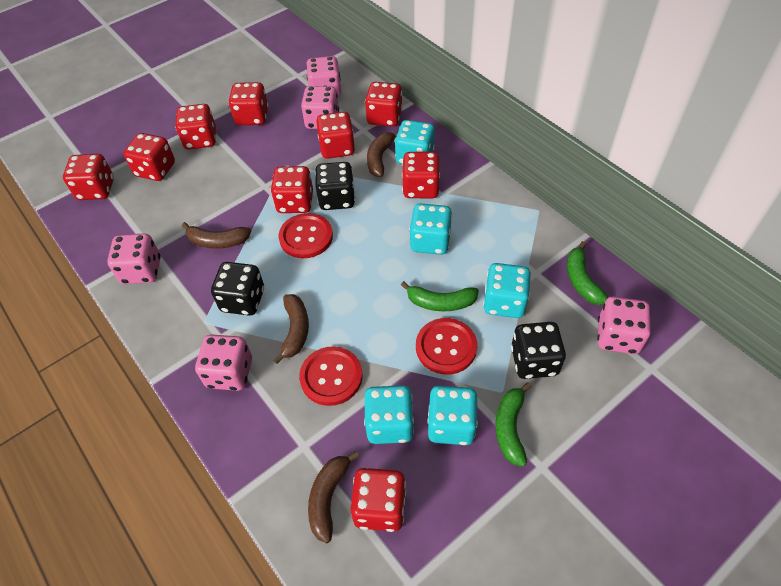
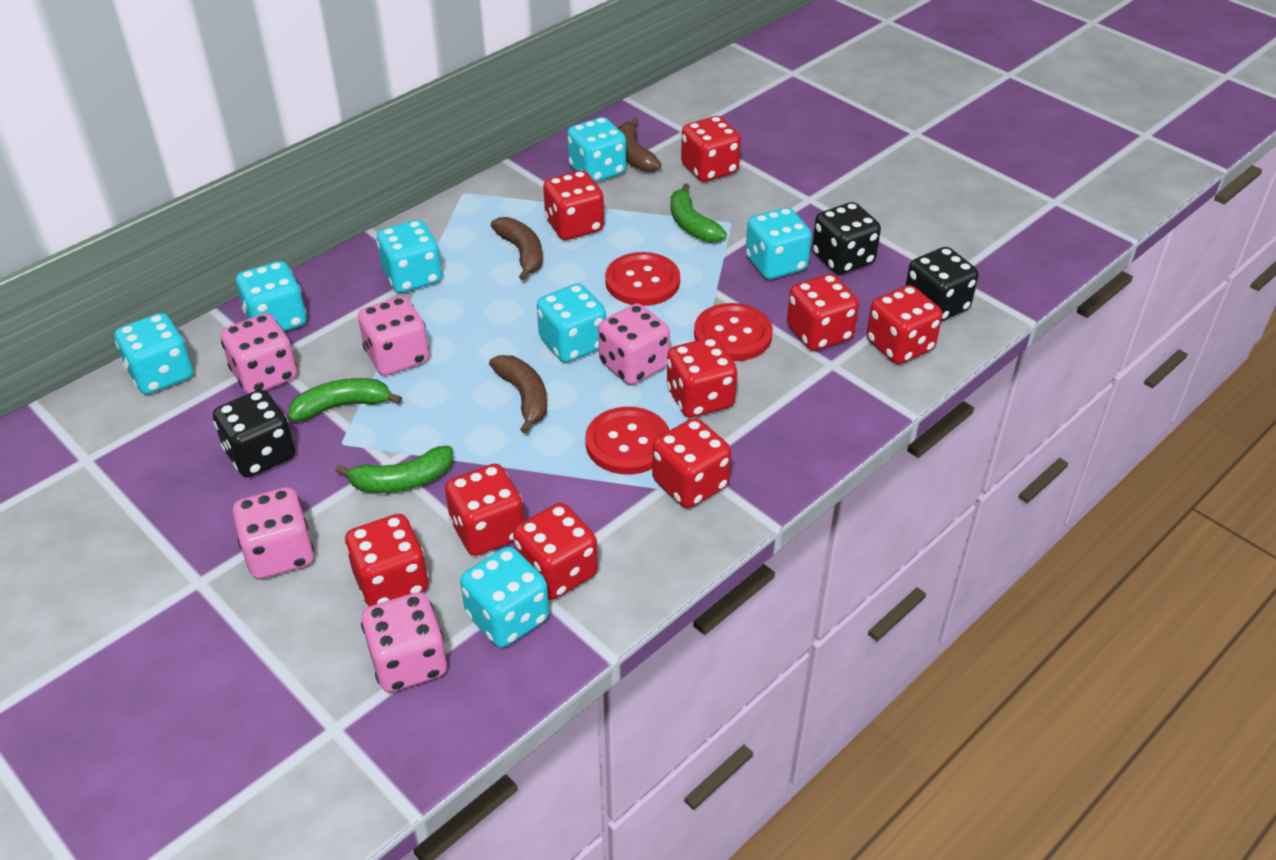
brown banana: 4 -> 3
turquoise dice: 5 -> 7

